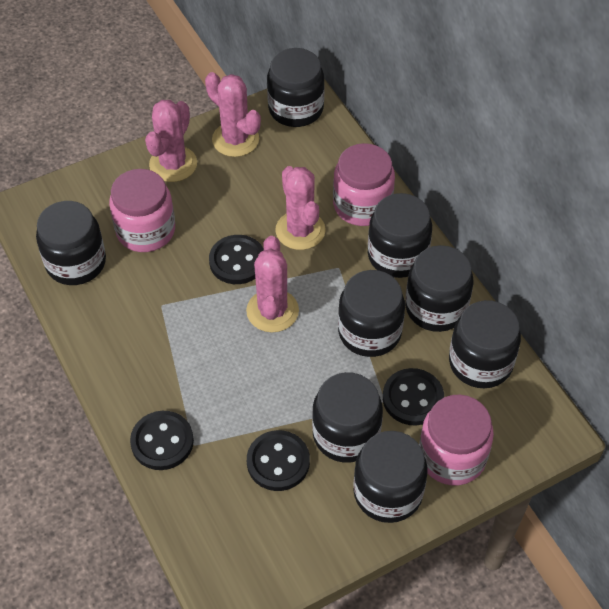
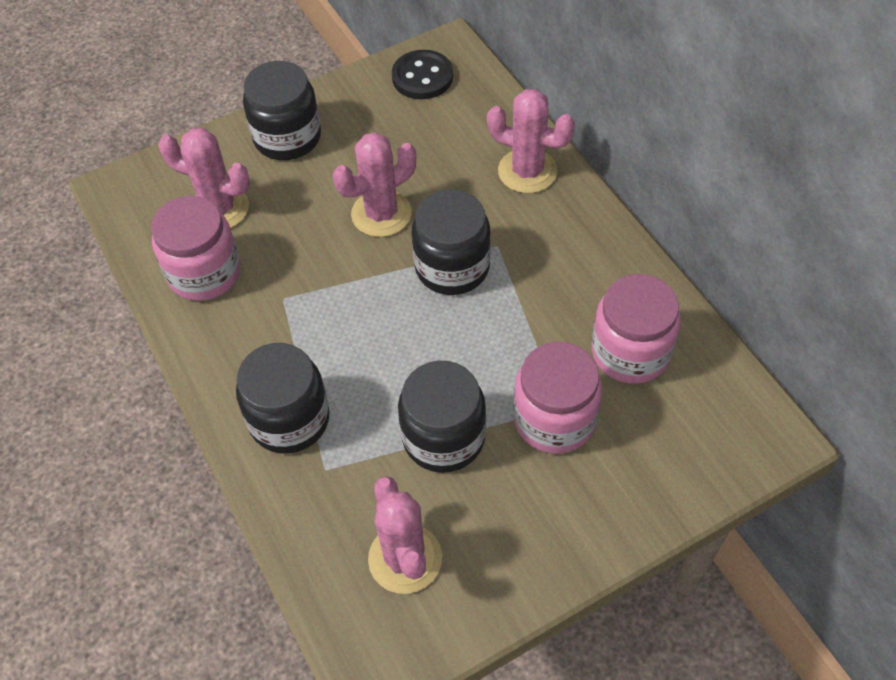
black button: 4 -> 1
black jar: 8 -> 4

